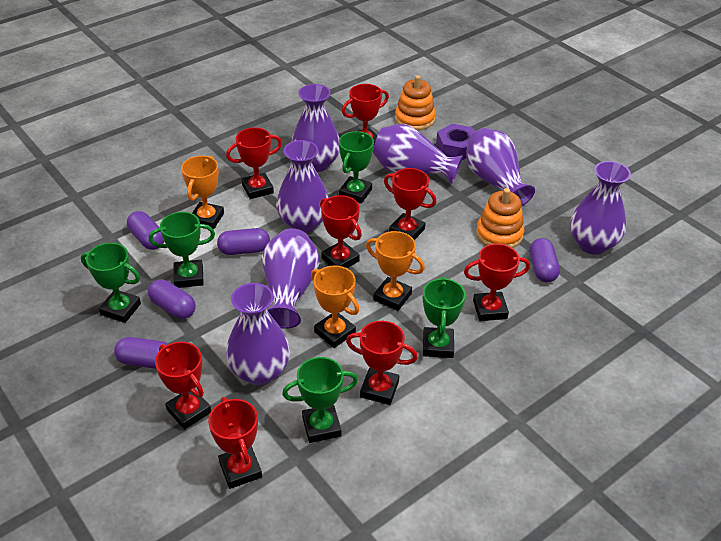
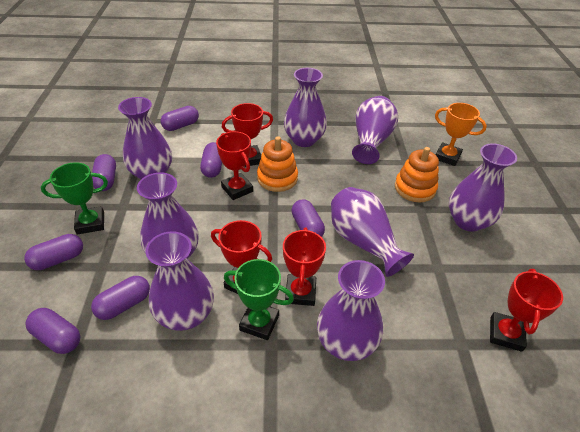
green trophy: 5 -> 2
orange trophy: 3 -> 1
purple capsule: 5 -> 7
purple nut: 1 -> 0
purple vase: 7 -> 8
red trophy: 8 -> 5

